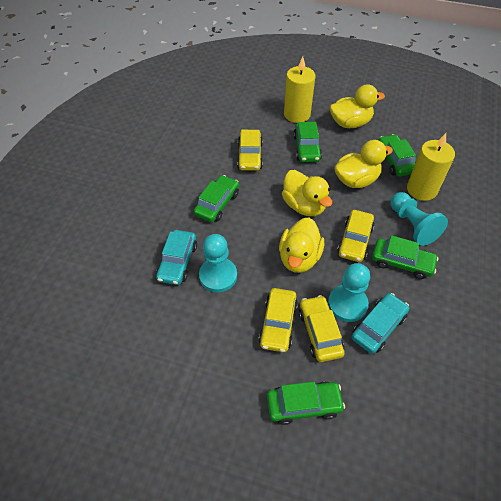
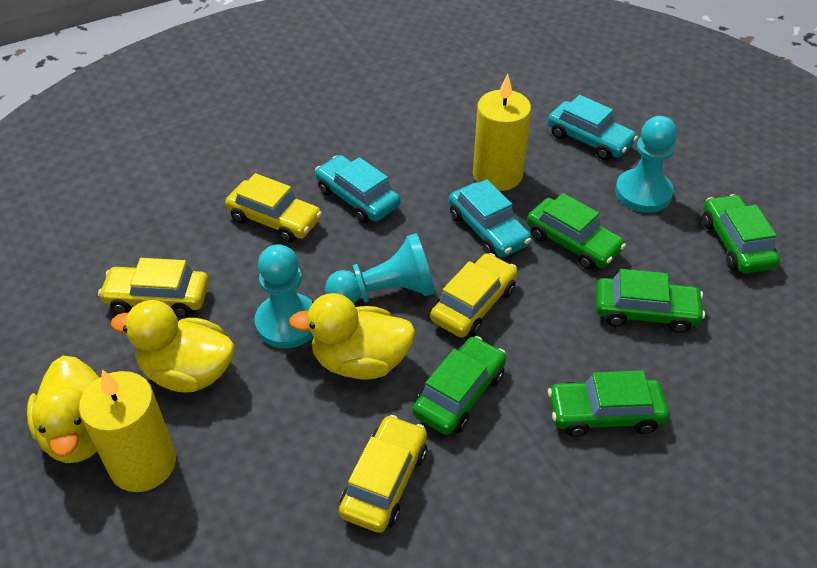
turquoise car: 2 -> 3
yellow duck: 4 -> 3

